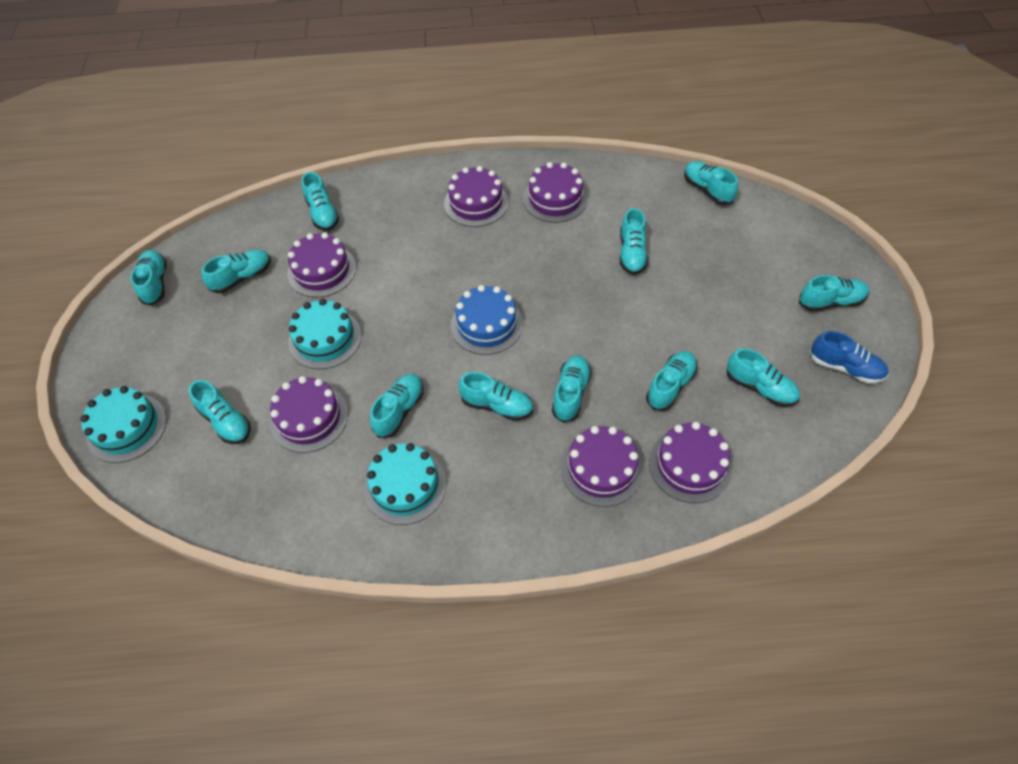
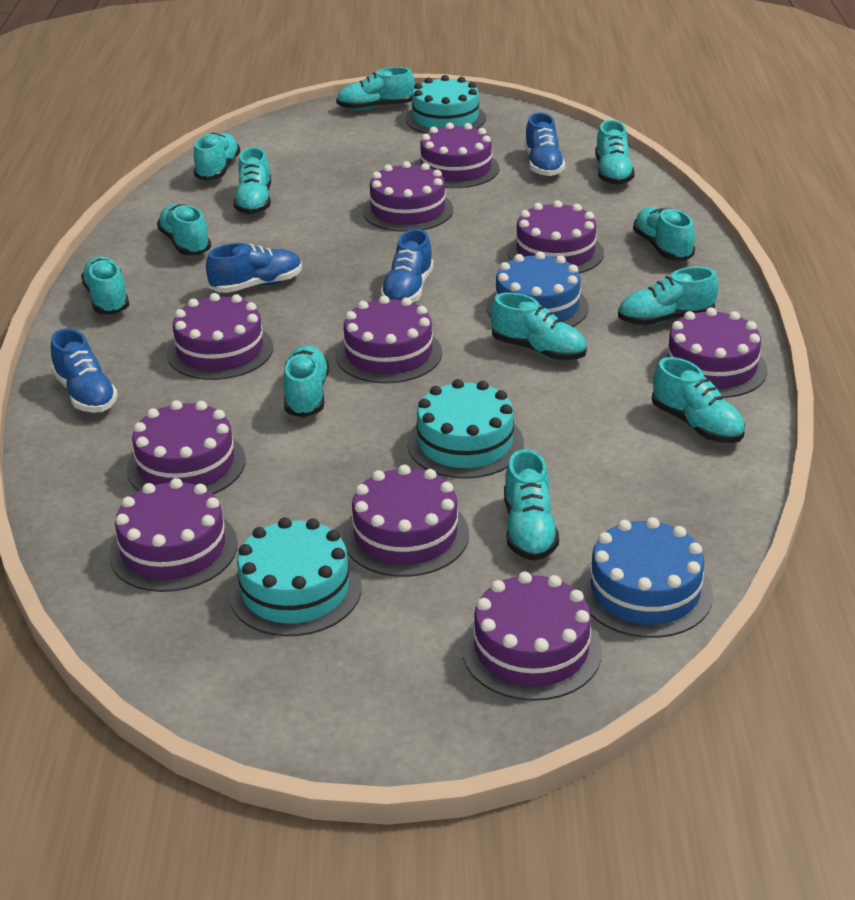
blue cake: 1 -> 2
blue shoe: 1 -> 4
purple cake: 6 -> 10

